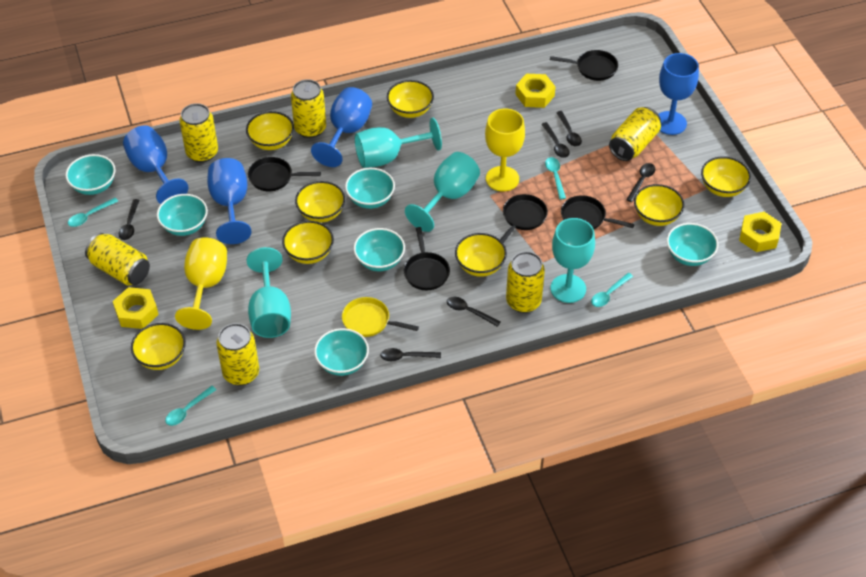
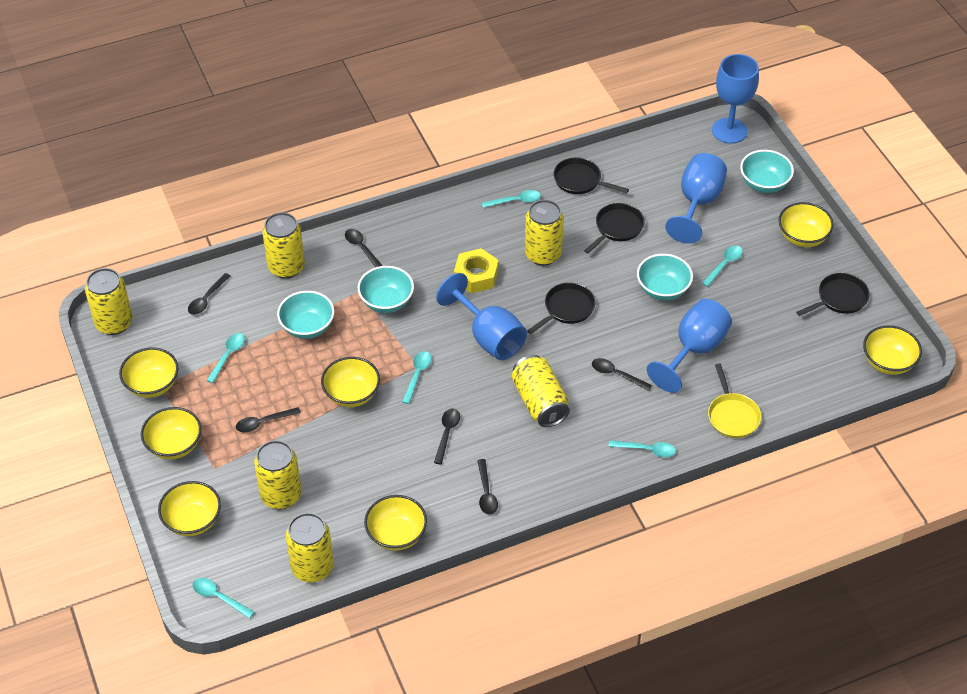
black pan: 5 -> 4
turquoise bowl: 6 -> 4
turquoise goblet: 4 -> 0
turquoise spoon: 4 -> 6
yellow bowl: 8 -> 7
yellow goblet: 2 -> 0
yellow nut: 3 -> 1

